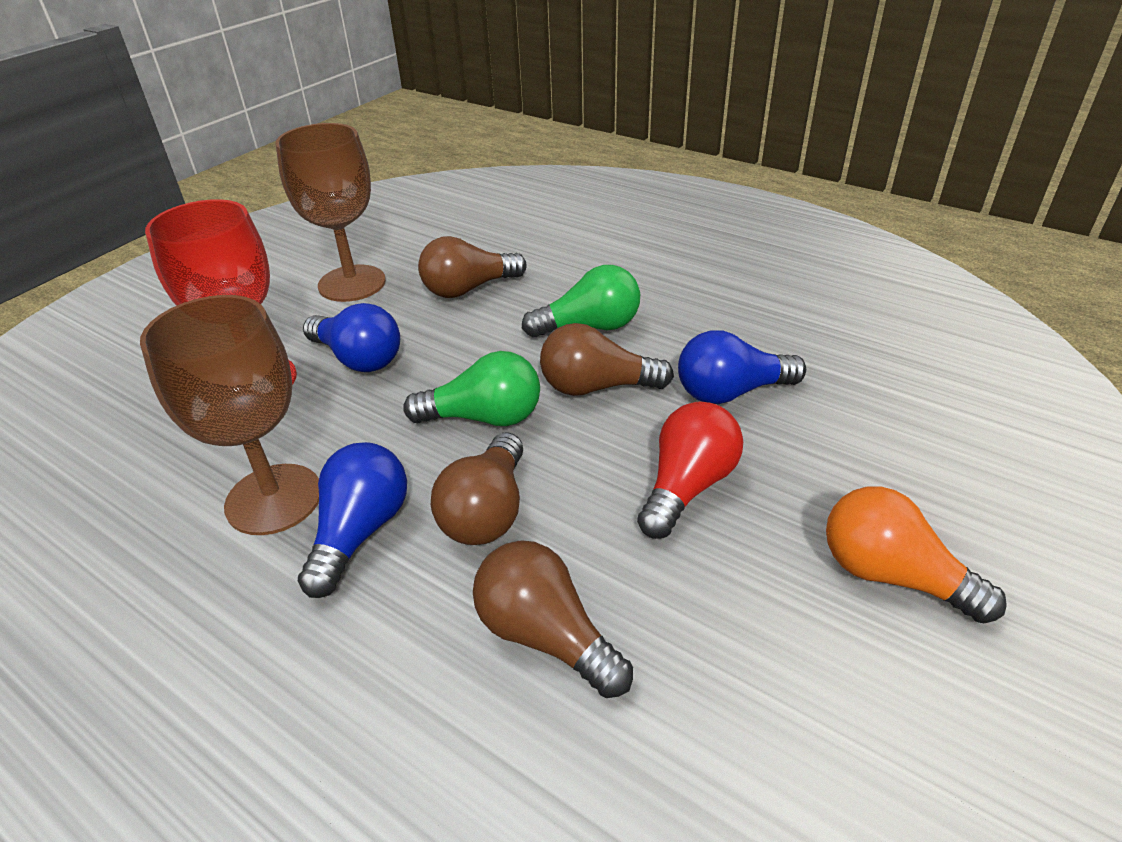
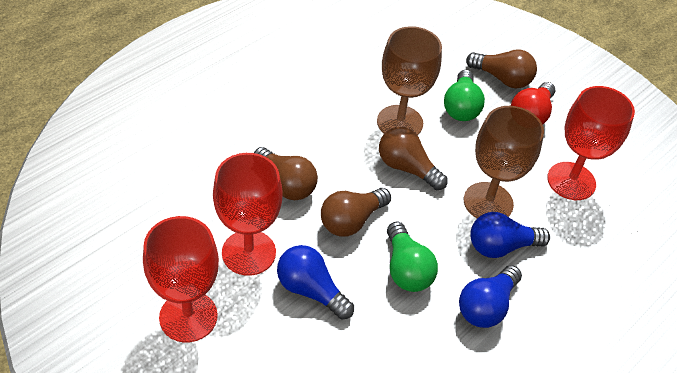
orange light bulb: 1 -> 0
red goblet: 1 -> 3

